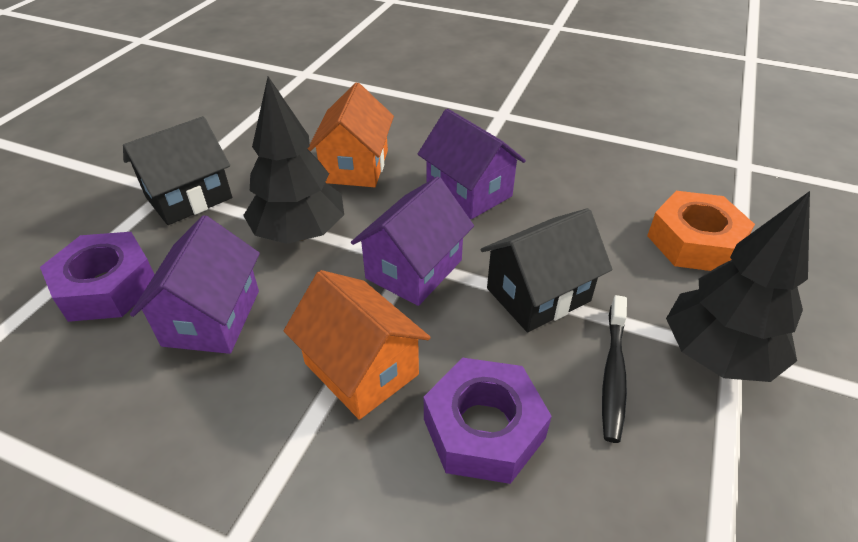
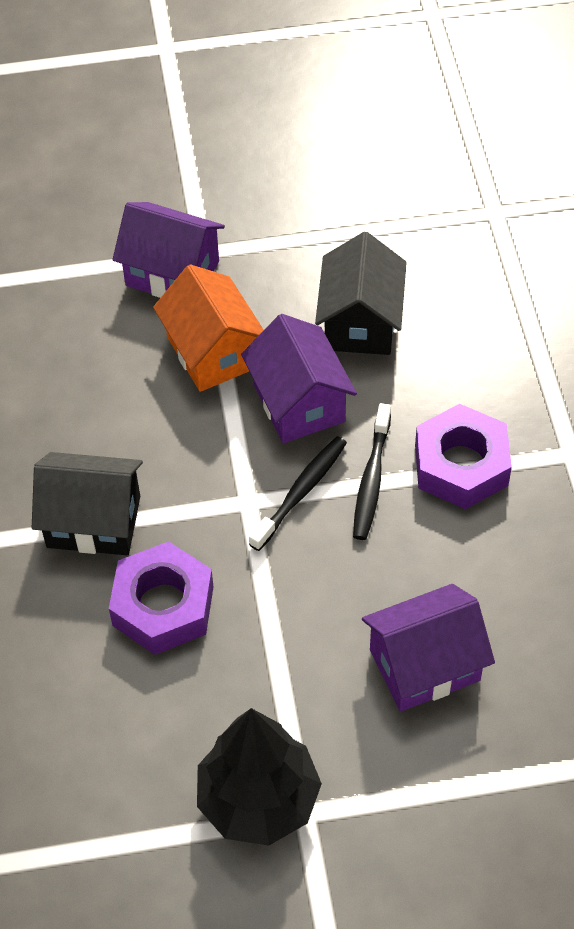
black toothbrush: 1 -> 2
black tree: 2 -> 1
orange house: 2 -> 1
orange nut: 1 -> 0

